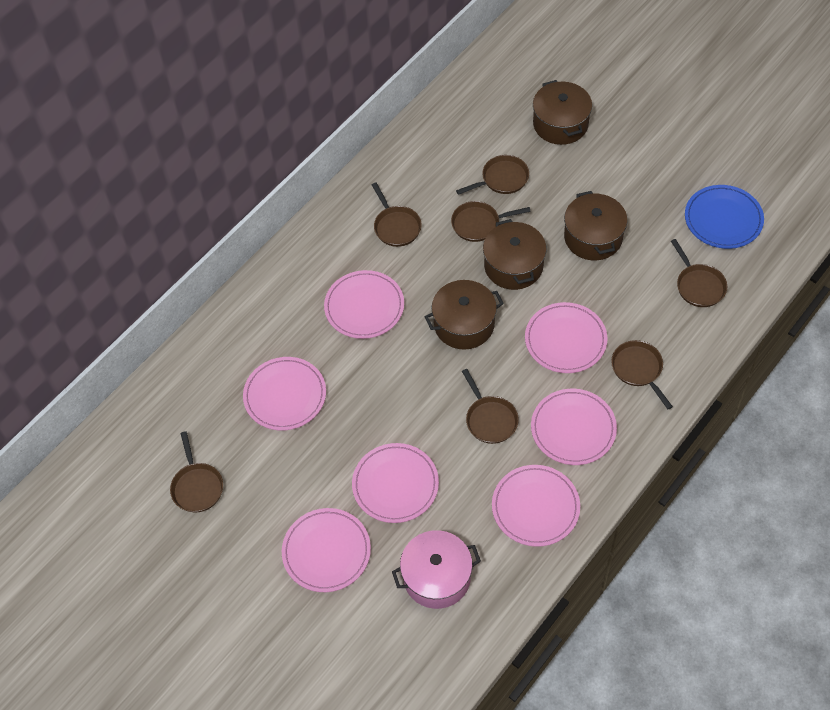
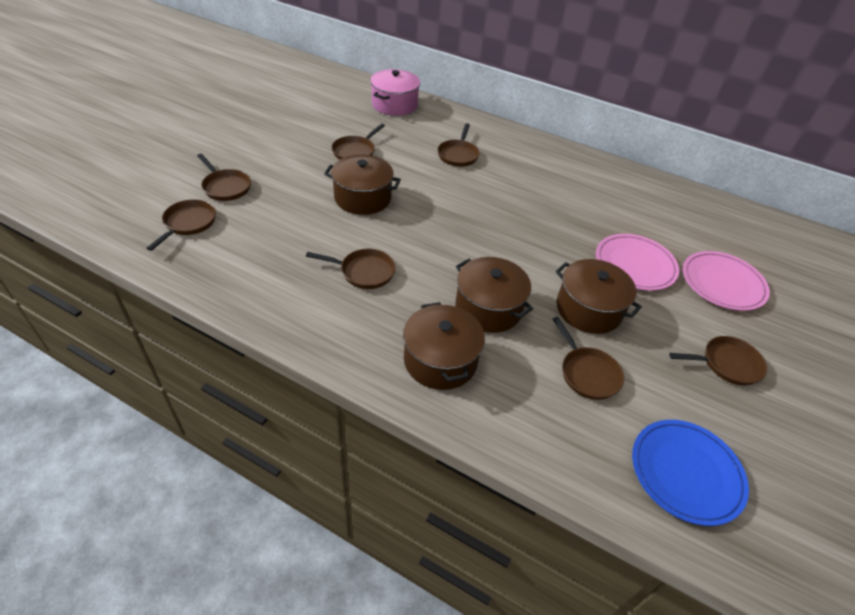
pink plate: 7 -> 2

